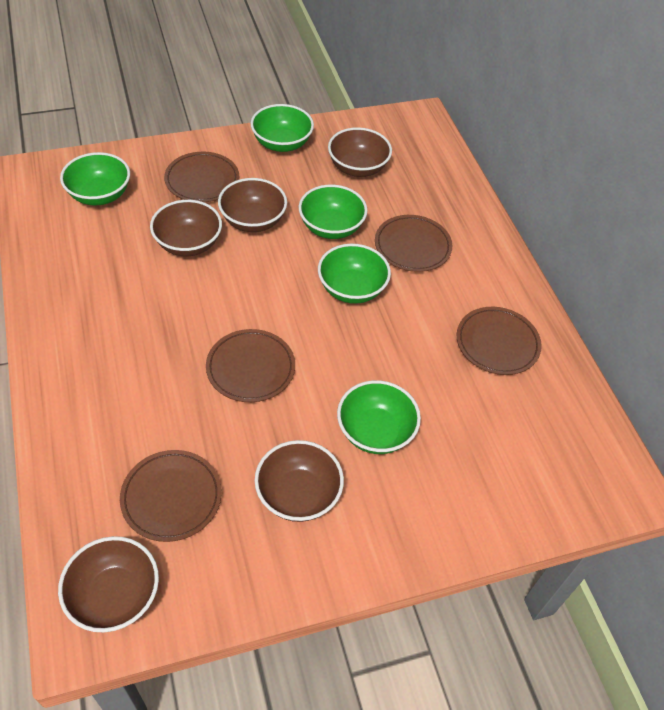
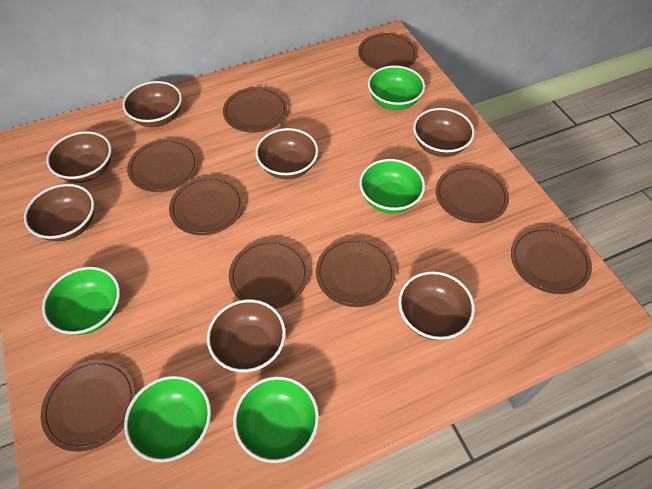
brown bowl: 5 -> 7
brown plate: 5 -> 9

